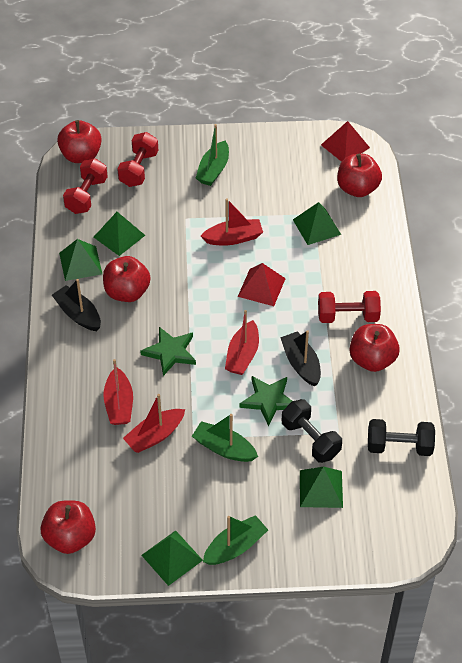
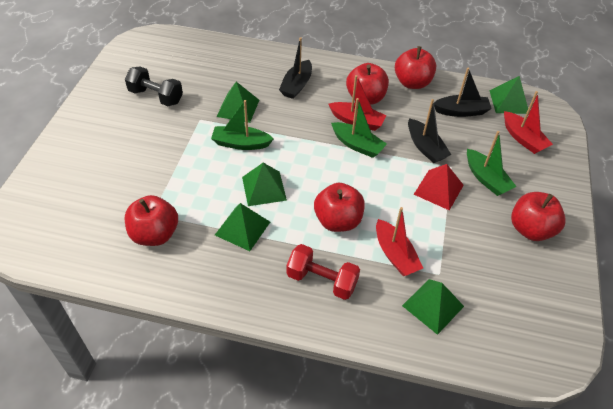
black boat: 2 -> 3
black dumbbell: 2 -> 1
green star: 2 -> 0
red boat: 4 -> 3
red dumbbell: 3 -> 1
red pyramid: 2 -> 1

